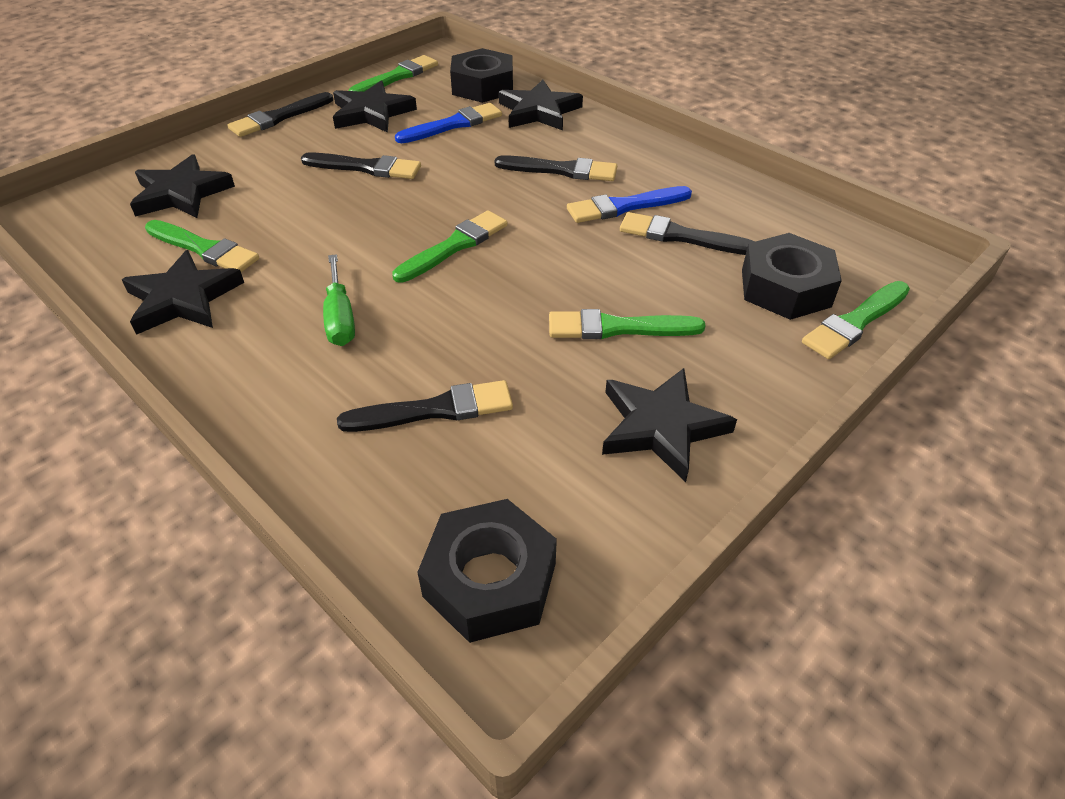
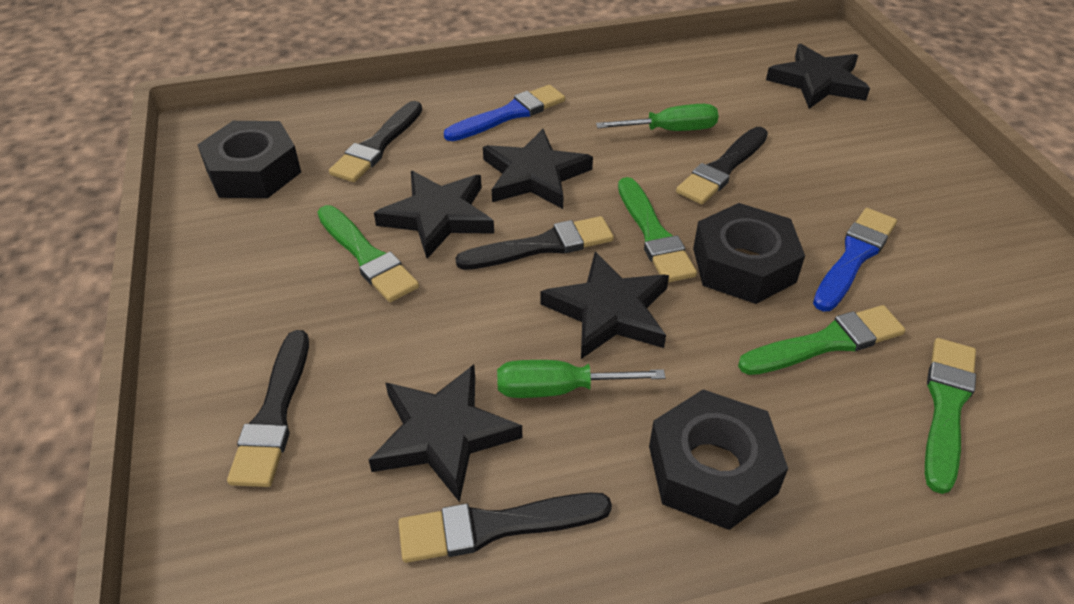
green brush: 5 -> 4
green screwdriver: 1 -> 2

